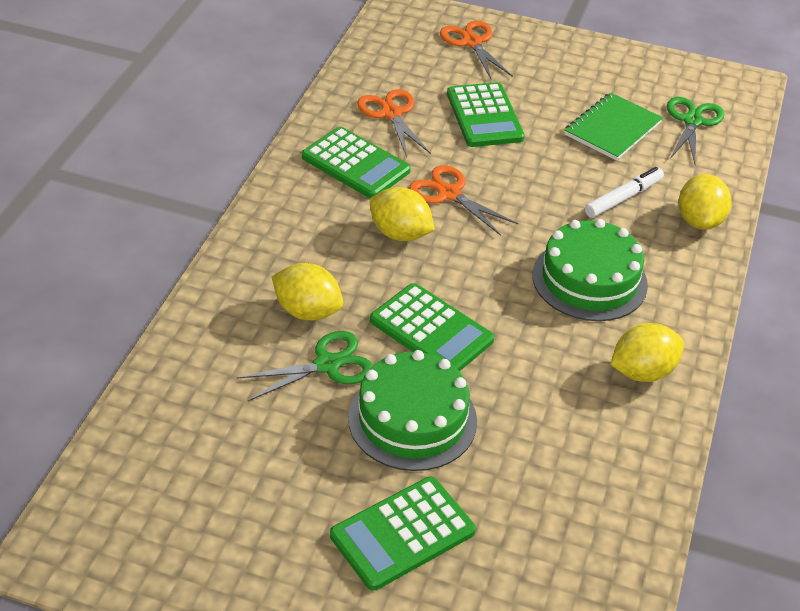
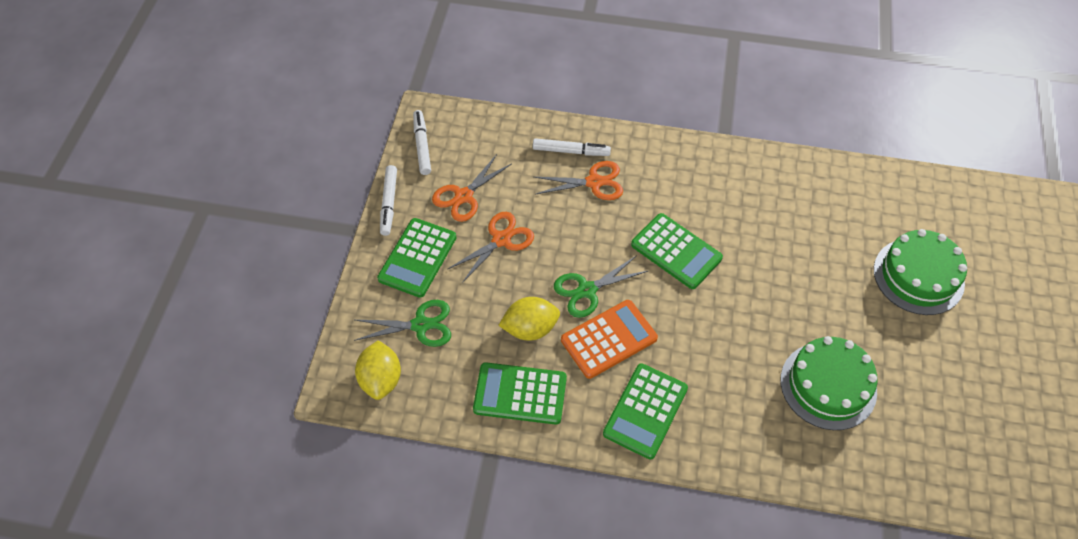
green notebook: 1 -> 0
orange calculator: 0 -> 1
white marker: 1 -> 3
yellow lemon: 4 -> 2

